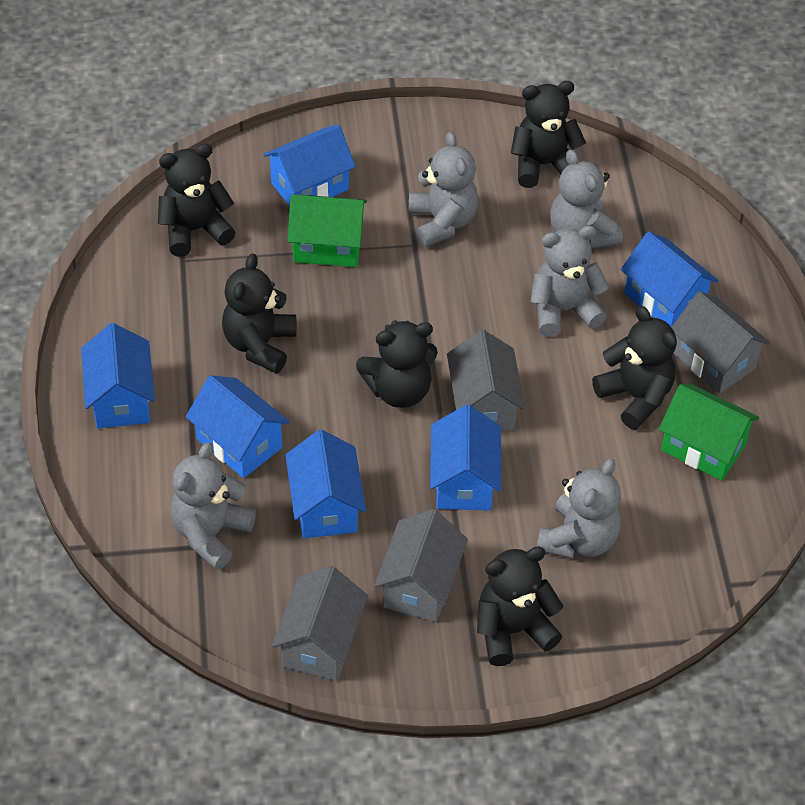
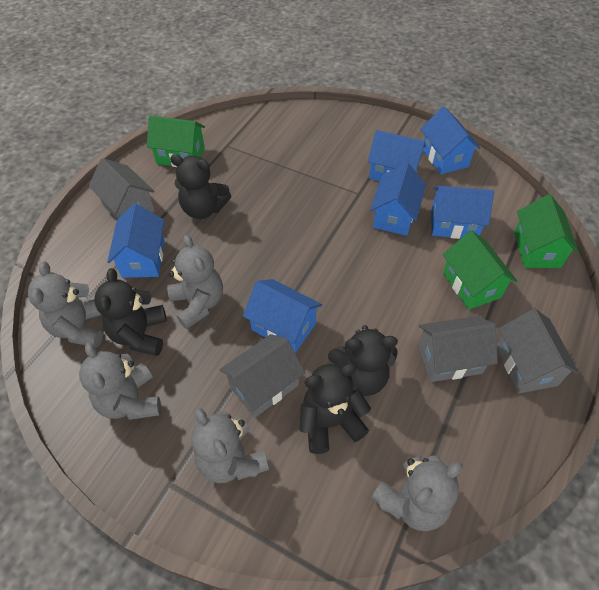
black teddy bear: 6 -> 4
green house: 2 -> 3

